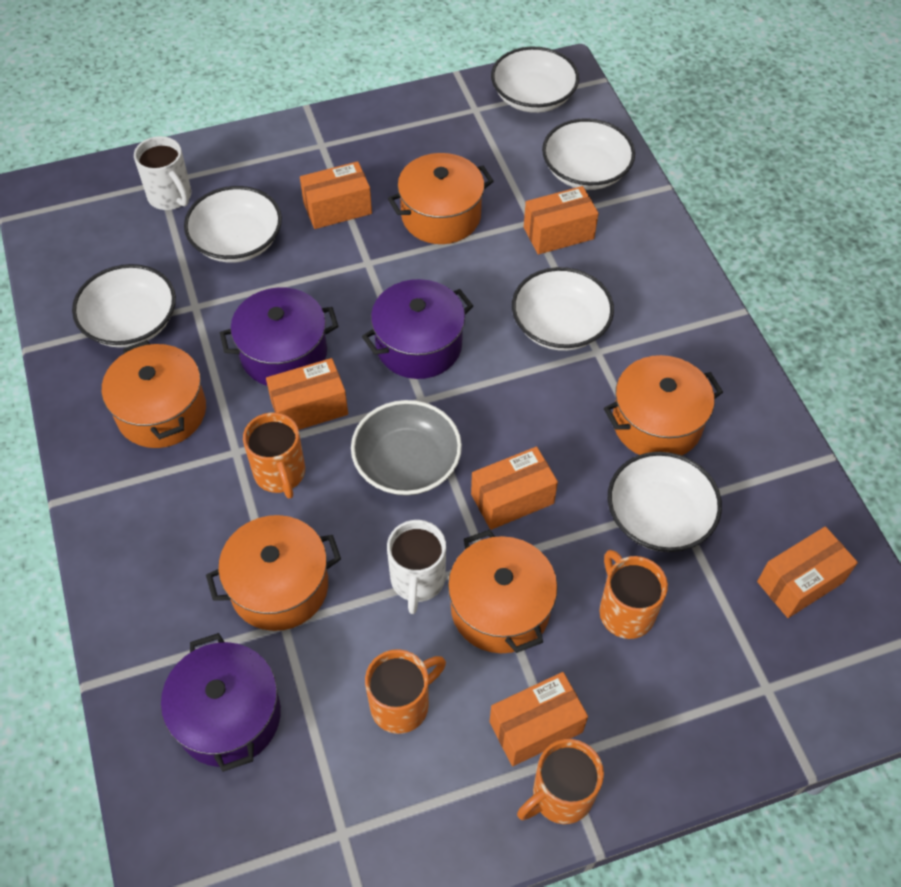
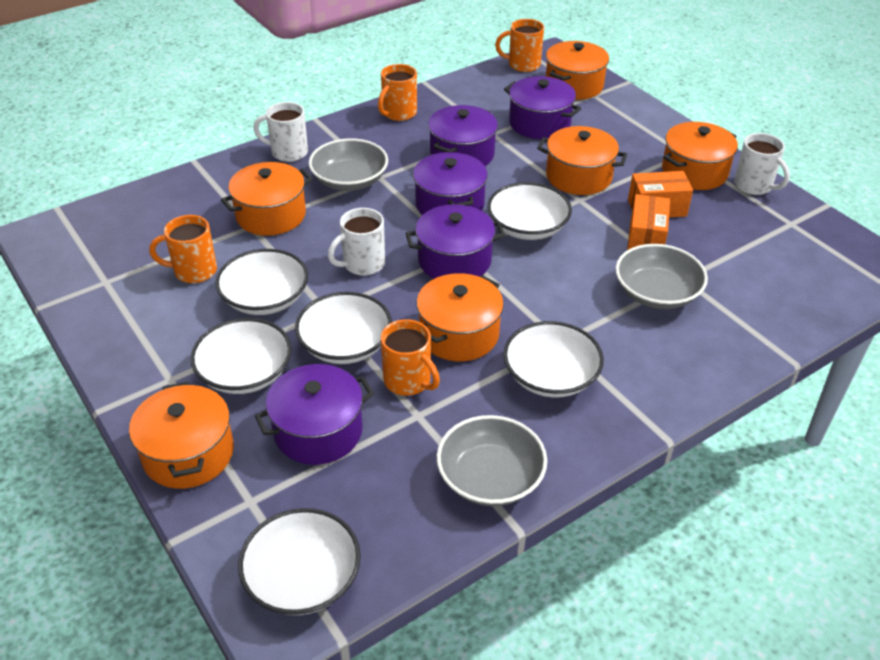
grey bowl: 1 -> 3
orange box: 6 -> 2
orange pot: 5 -> 6
purple pot: 3 -> 5
white mug: 2 -> 3

